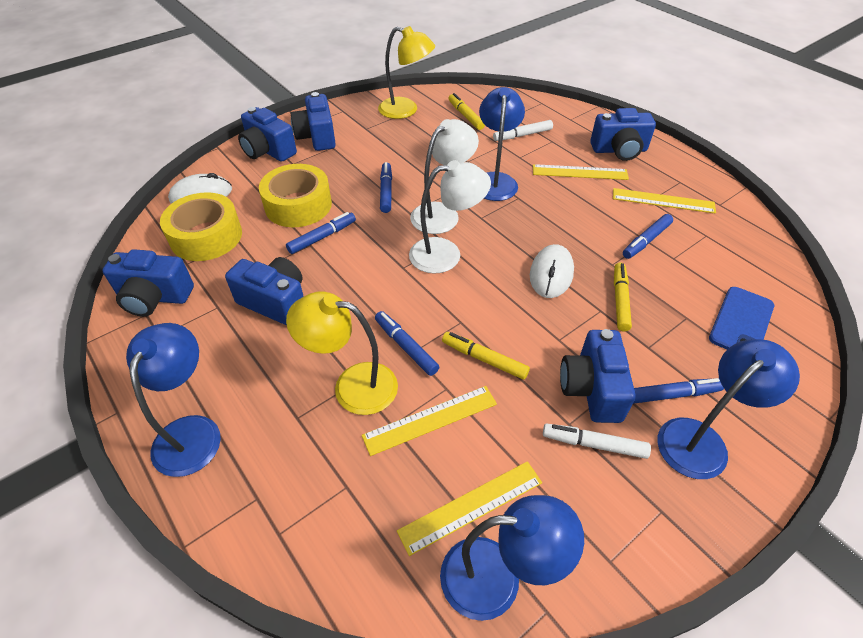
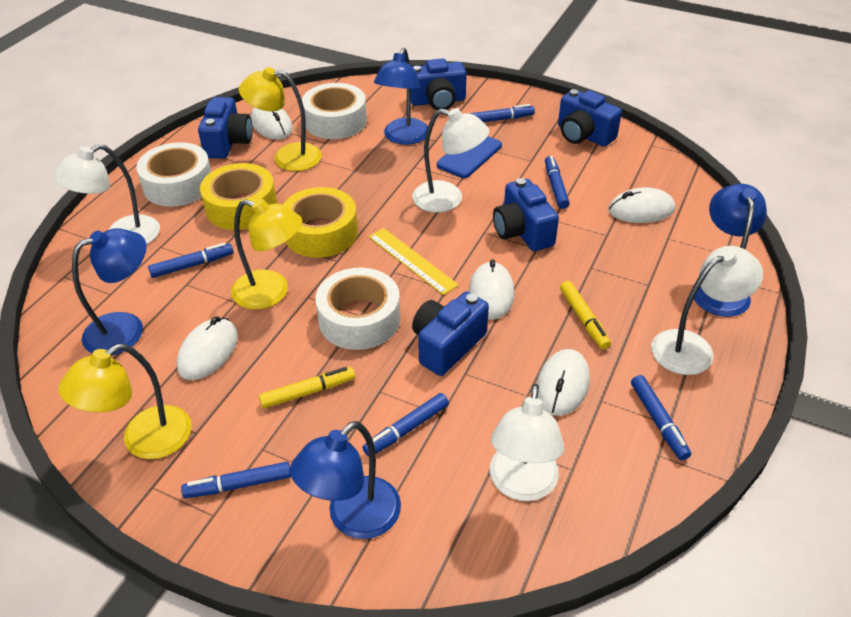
blue camera: 6 -> 5
blue marker: 5 -> 6
white lamp: 2 -> 4
white marker: 2 -> 0
white mouse: 2 -> 5
white tape: 0 -> 3
yellow lamp: 2 -> 3
yellow marker: 3 -> 2
yellow ruler: 4 -> 1

